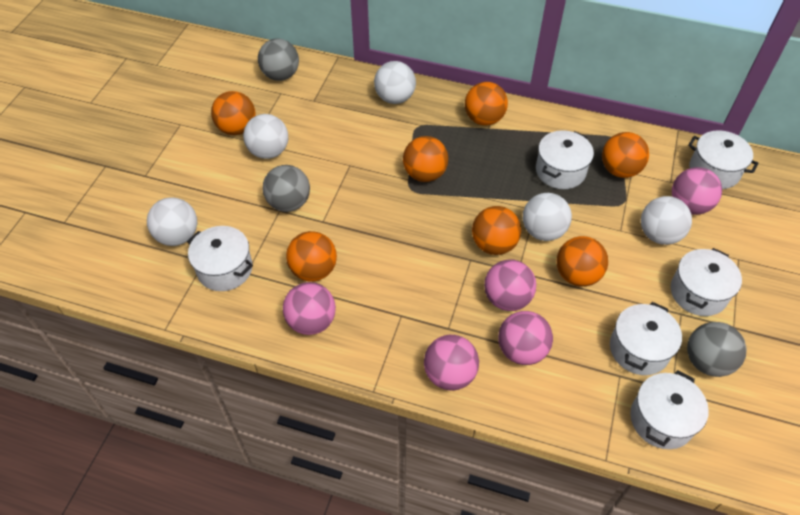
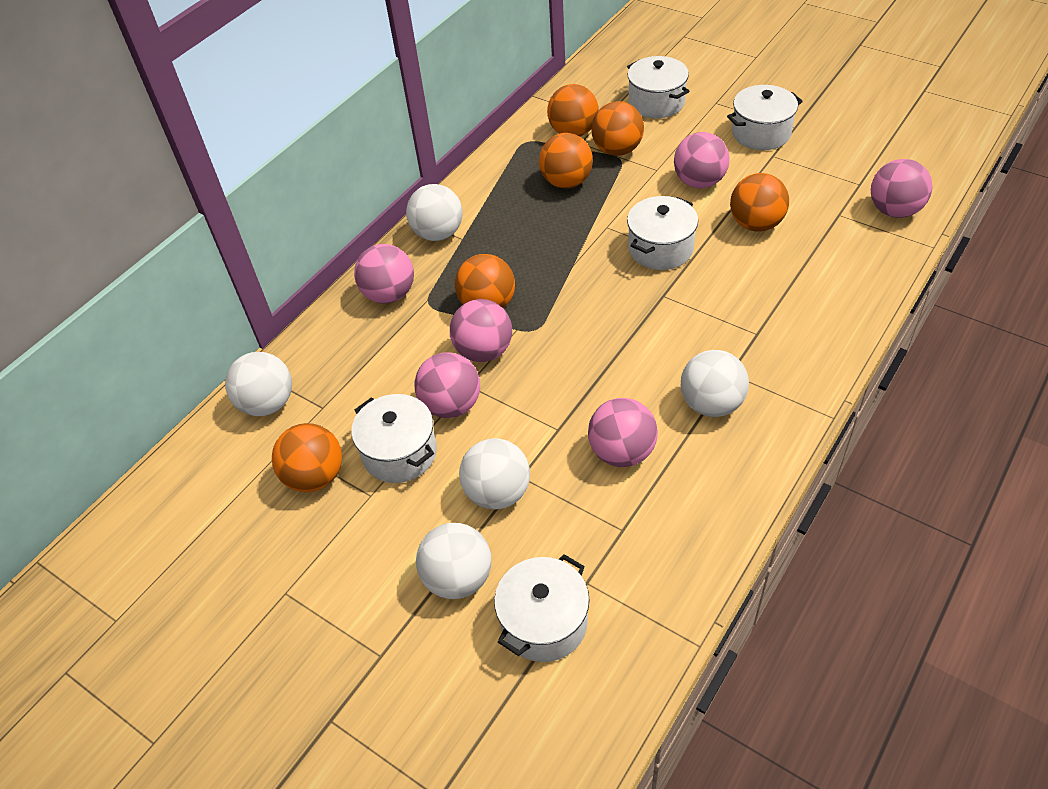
grey ball: 3 -> 0
orange ball: 7 -> 6
pink ball: 5 -> 6
white pot: 6 -> 5

